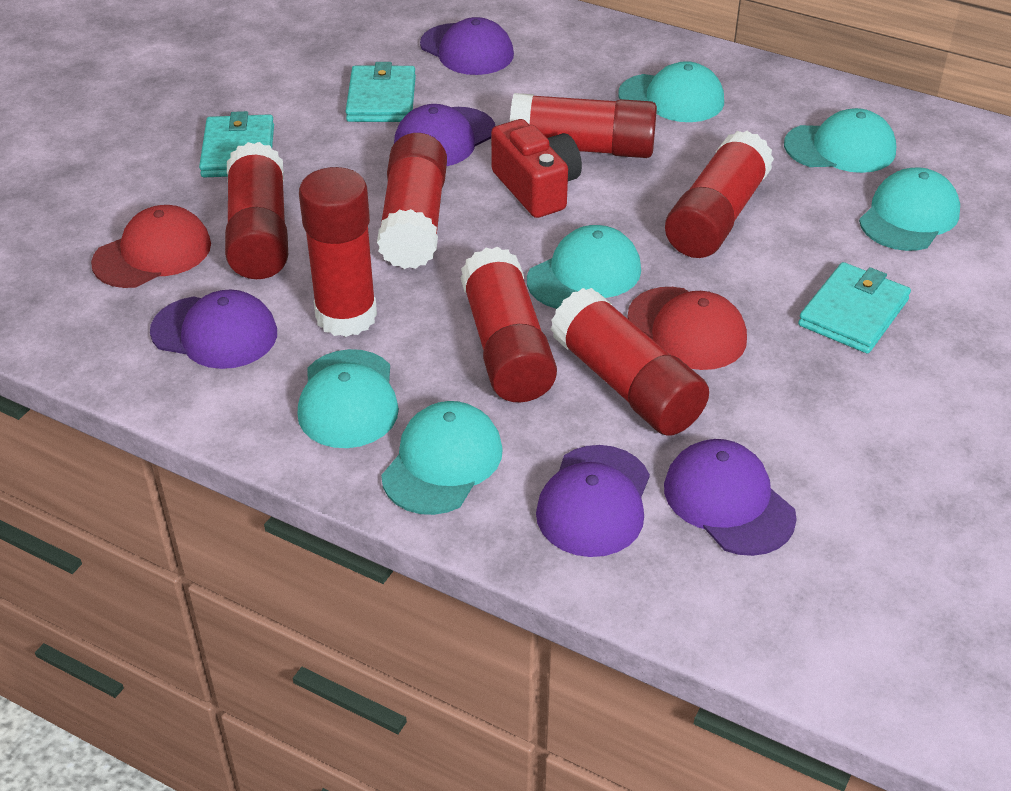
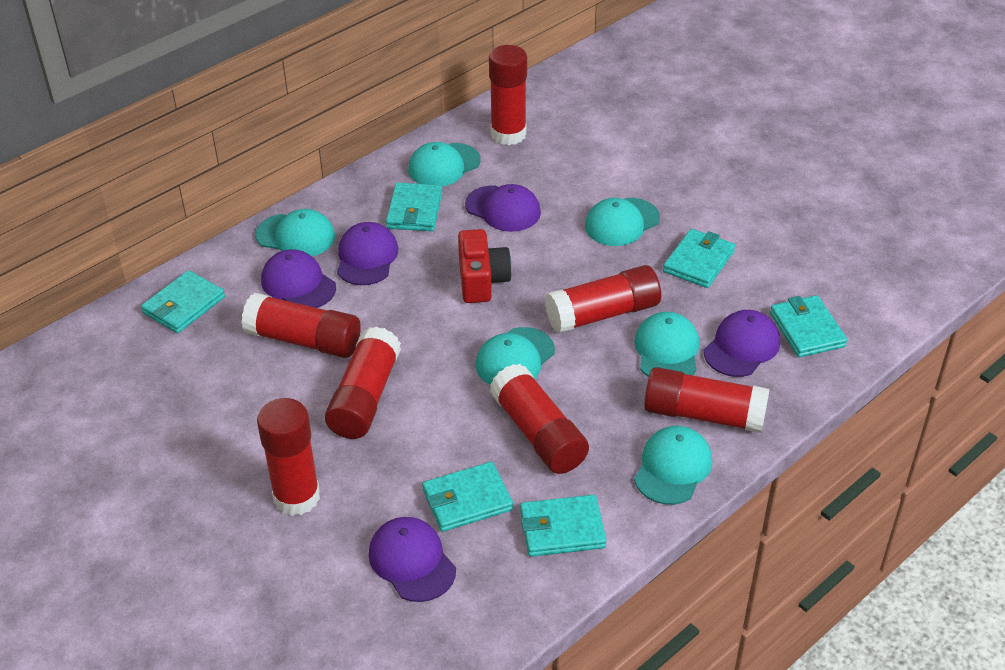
red cap: 2 -> 0
turquoise wallet: 3 -> 6

